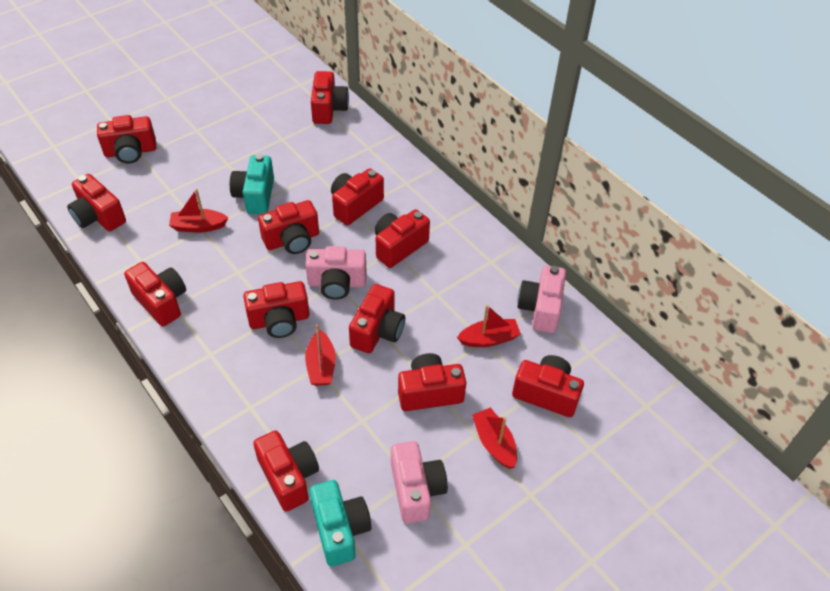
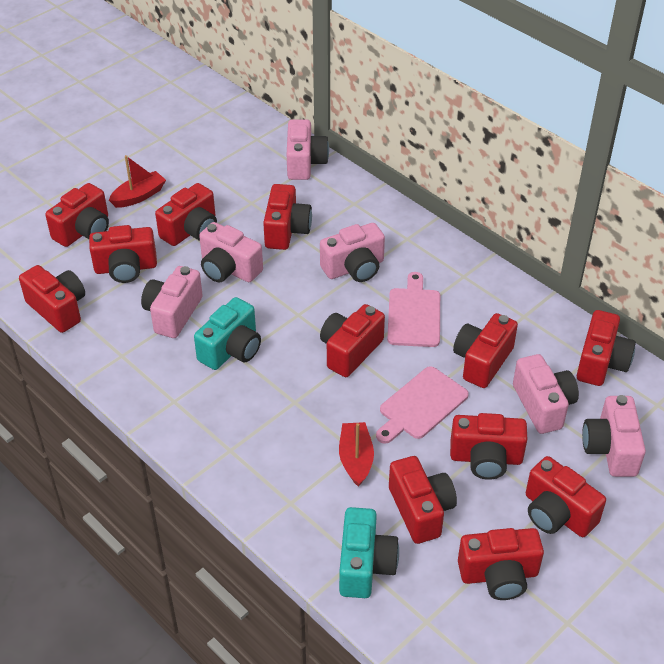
pink camera: 3 -> 6
pink cutting board: 0 -> 2
red boat: 4 -> 2

